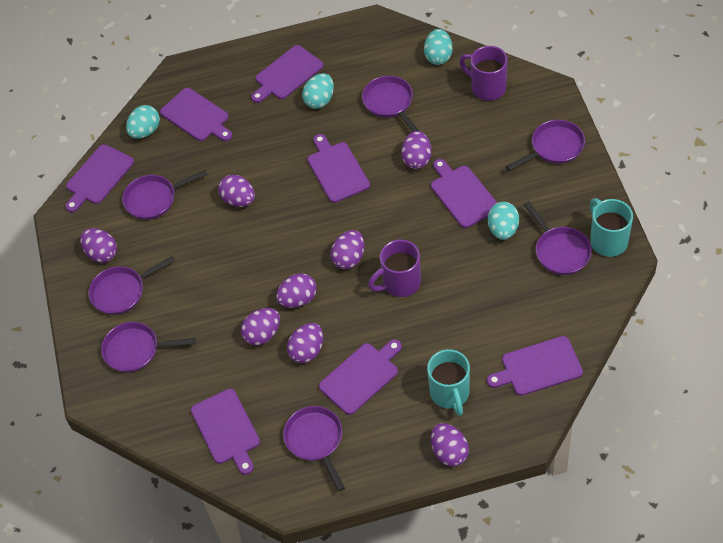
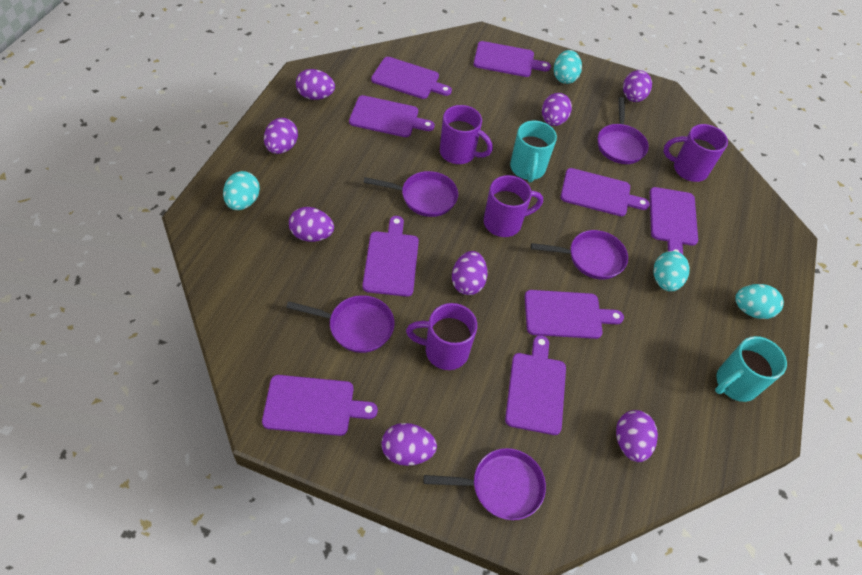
purple cutting board: 8 -> 9
purple mug: 2 -> 4
purple pan: 7 -> 5

